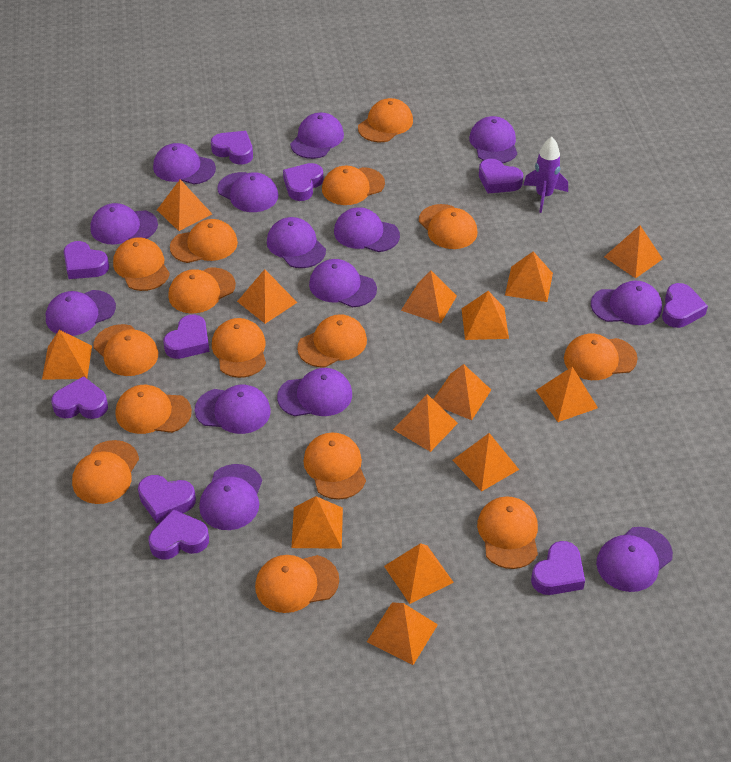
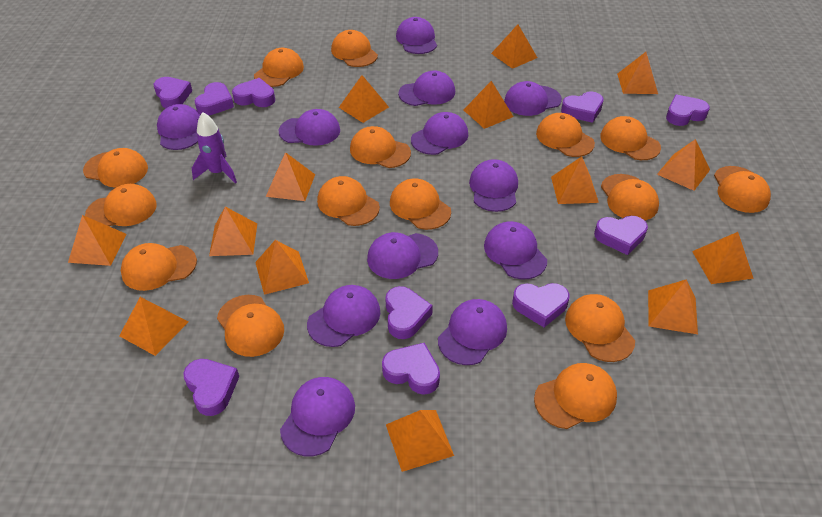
purple cap: 14 -> 12

